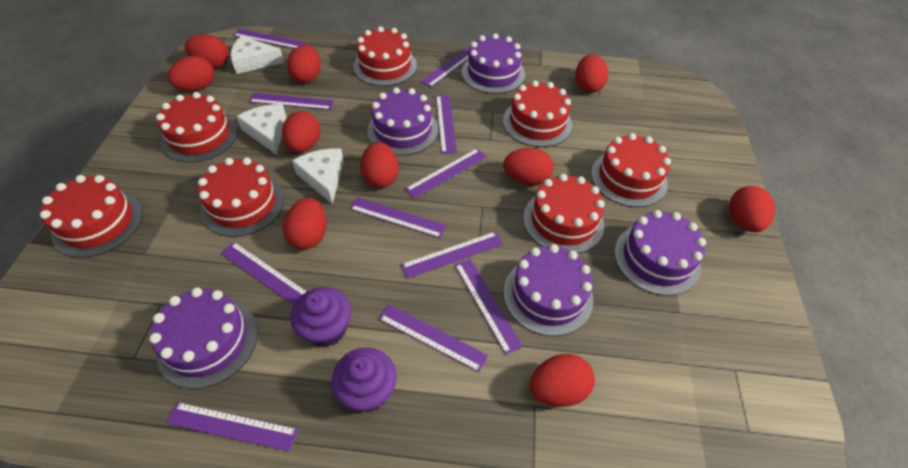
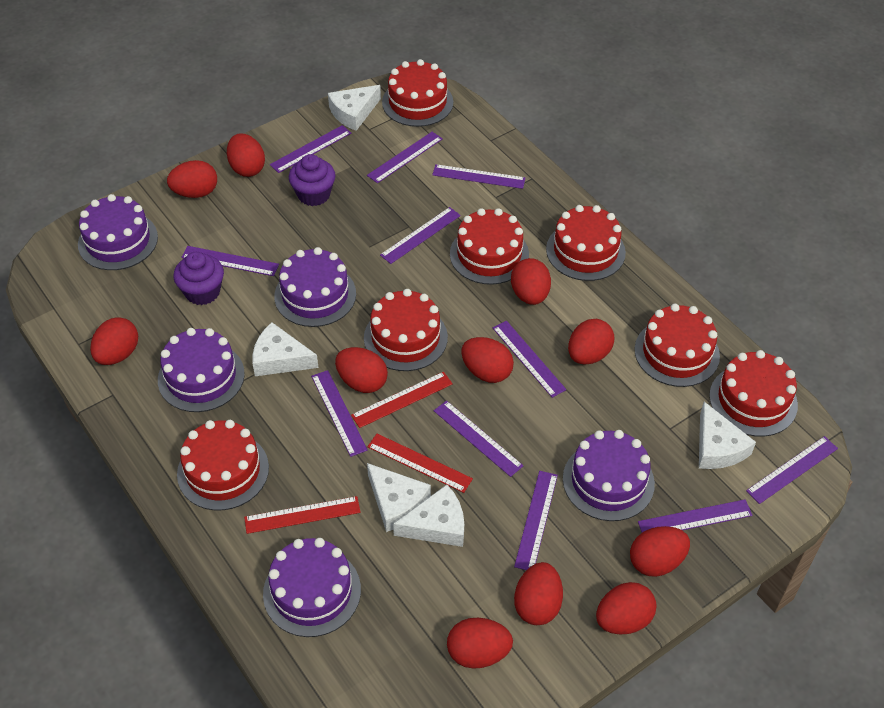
red egg: 10 -> 11
red ruler: 0 -> 3
white cheese: 3 -> 5

